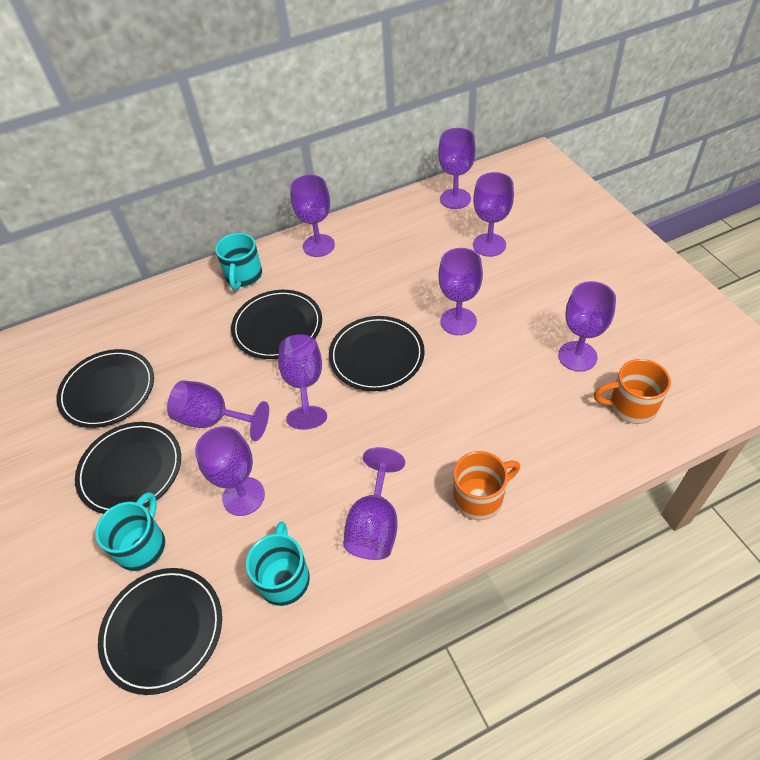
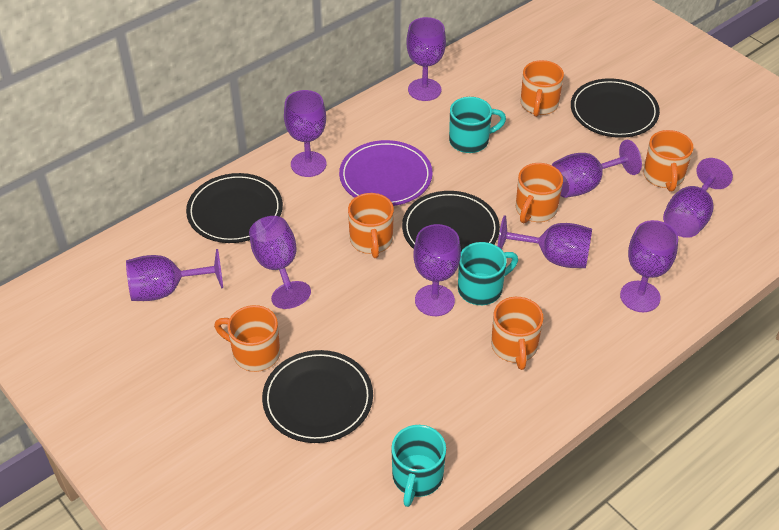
black plate: 5 -> 4
orange mug: 2 -> 6
purple plate: 0 -> 1

